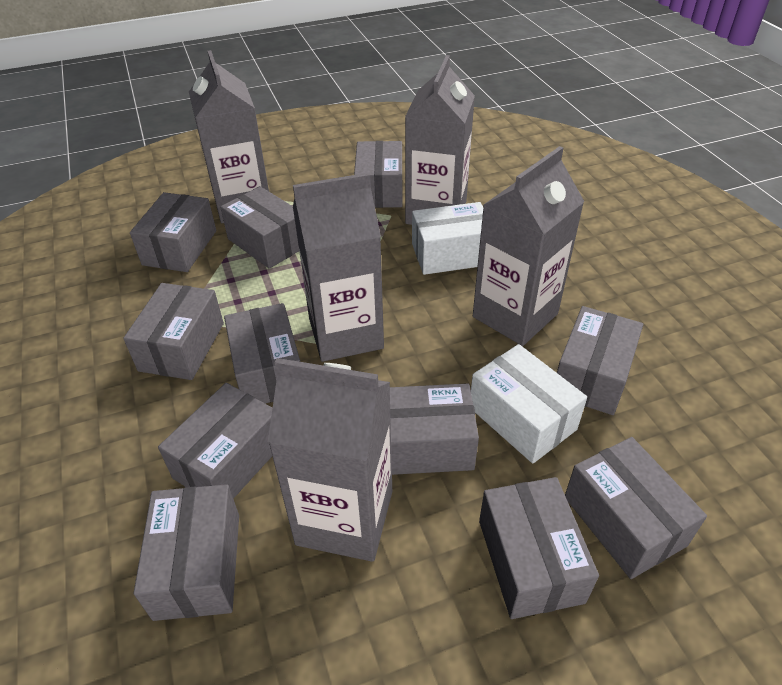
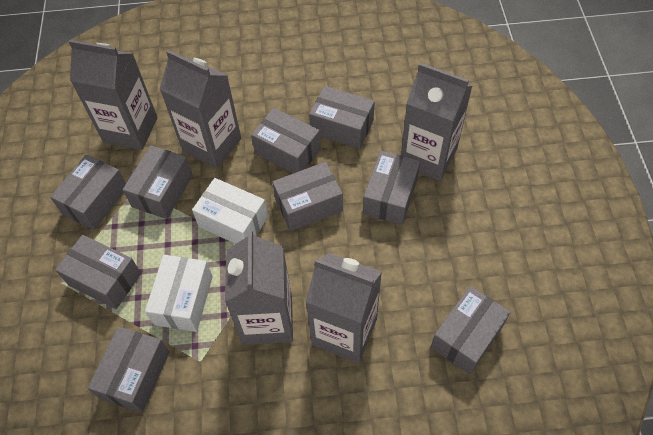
grey box: 11 -> 9

